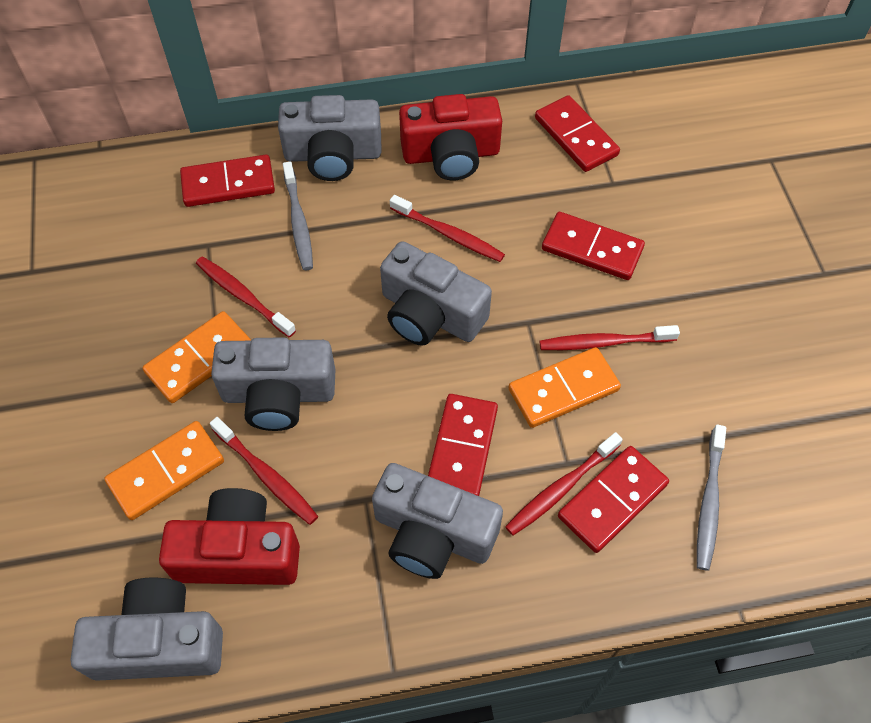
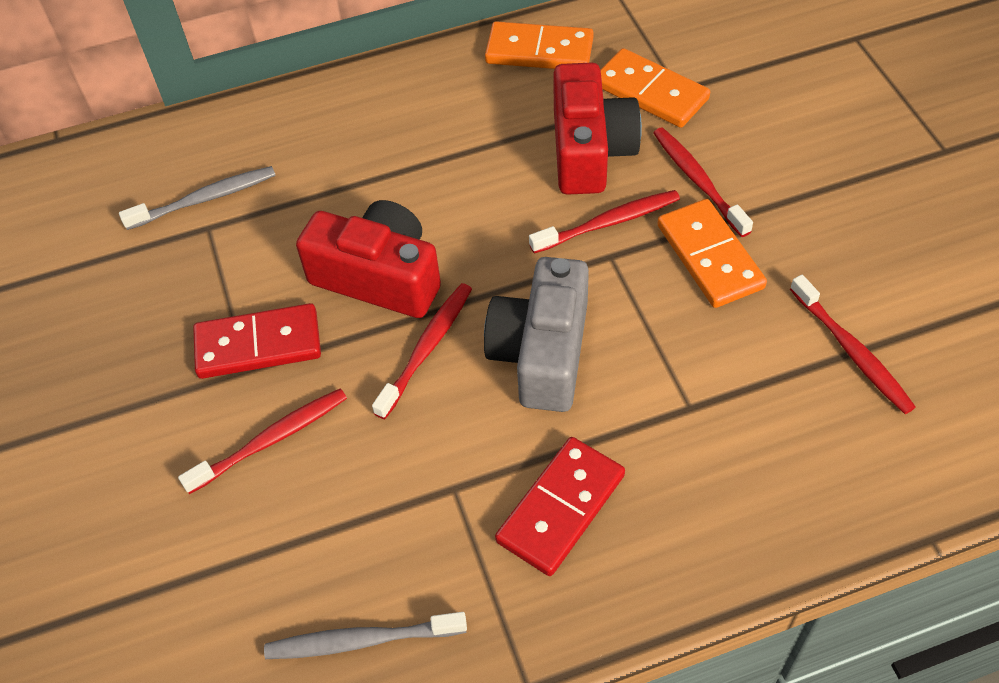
grey camera: 5 -> 1
red domino: 5 -> 2

